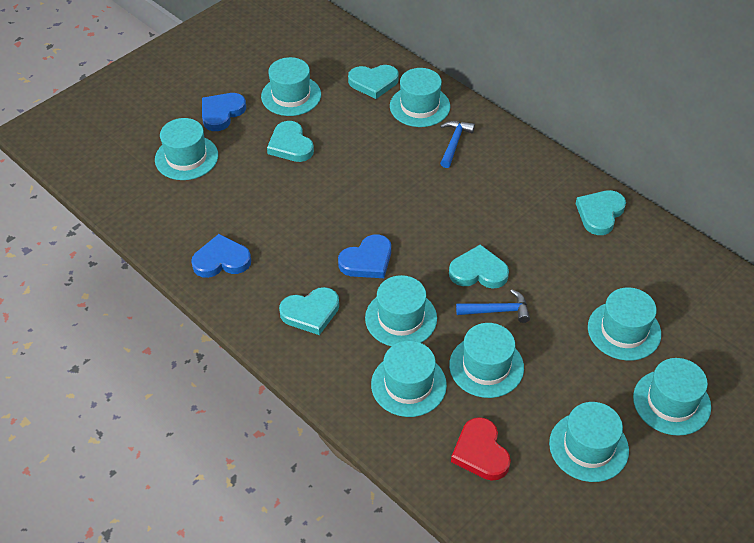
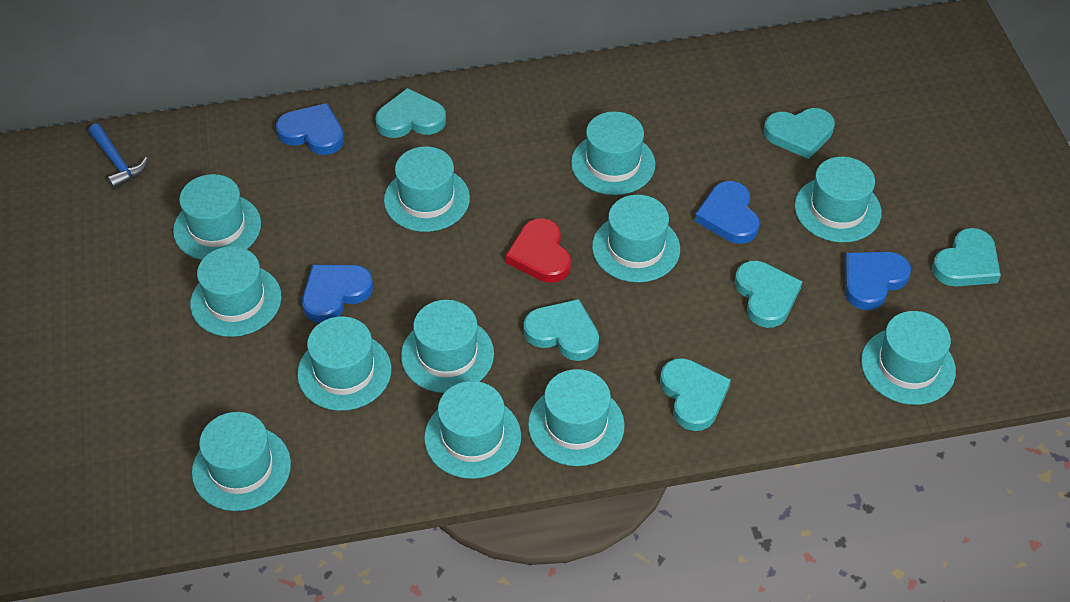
blue hammer: 2 -> 1
blue heart: 3 -> 4
turquoise hat: 9 -> 12
turquoise heart: 5 -> 6

